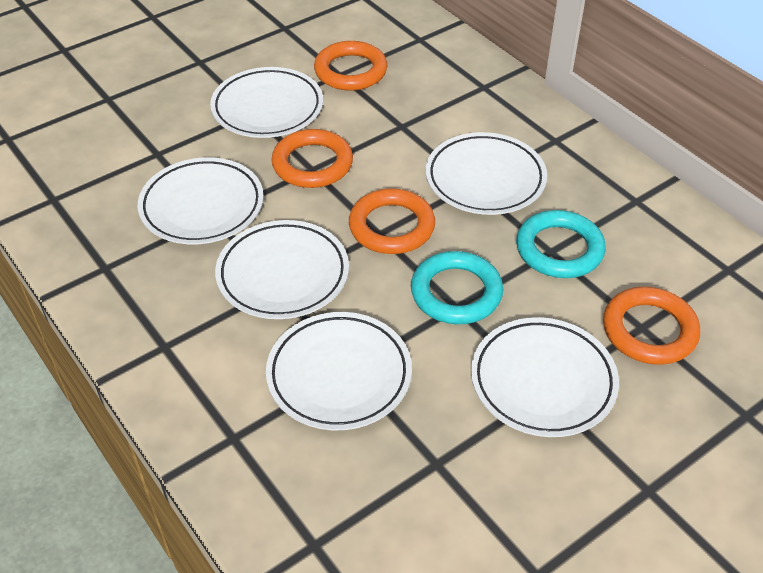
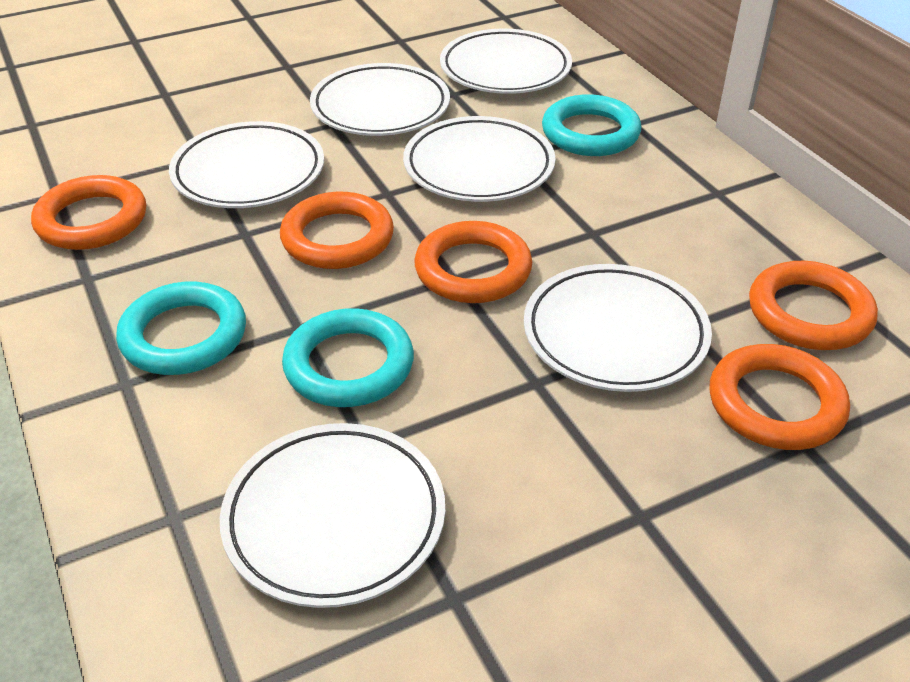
orange ring: 4 -> 5
turquoise ring: 2 -> 3

